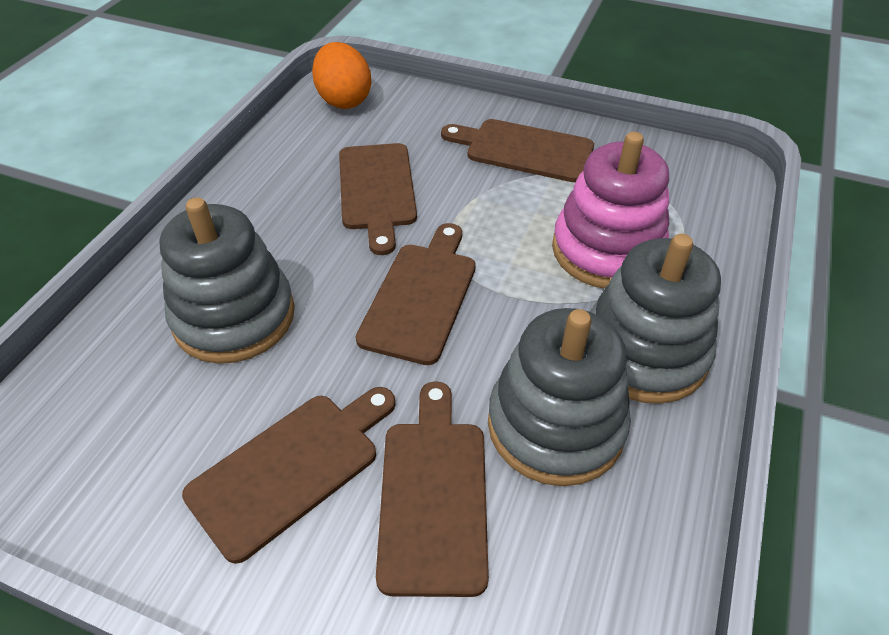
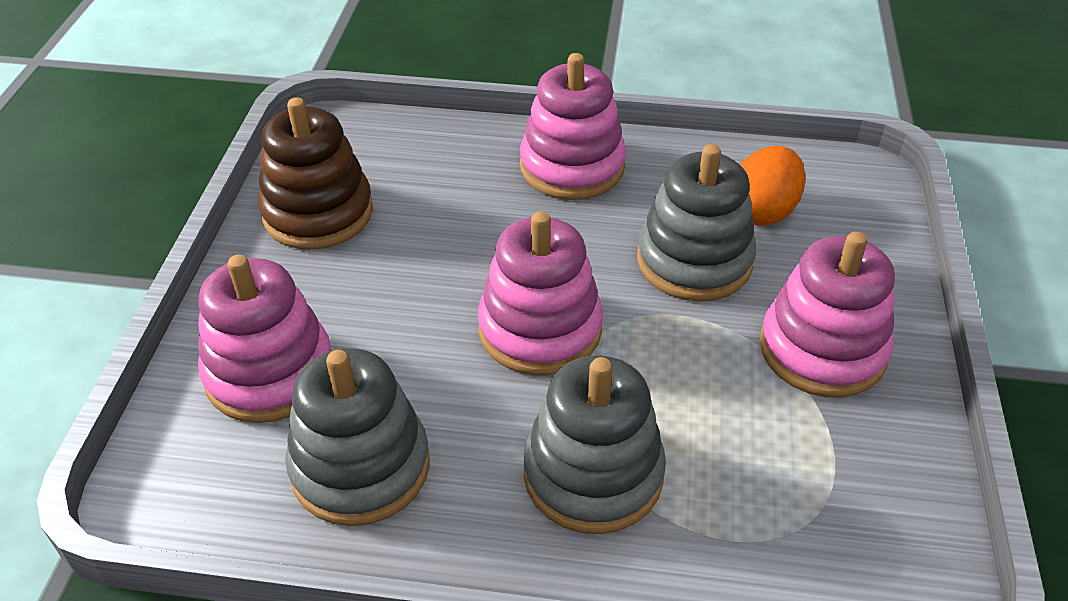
brown cutting board: 5 -> 0
brown stacking toy: 0 -> 1
pink stacking toy: 1 -> 4

